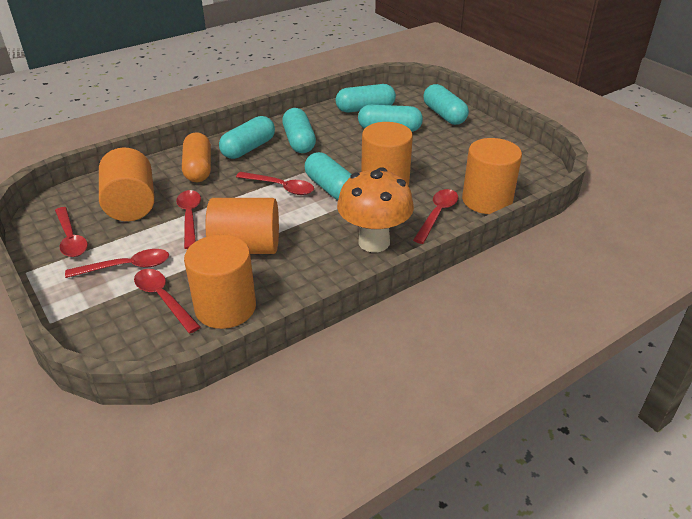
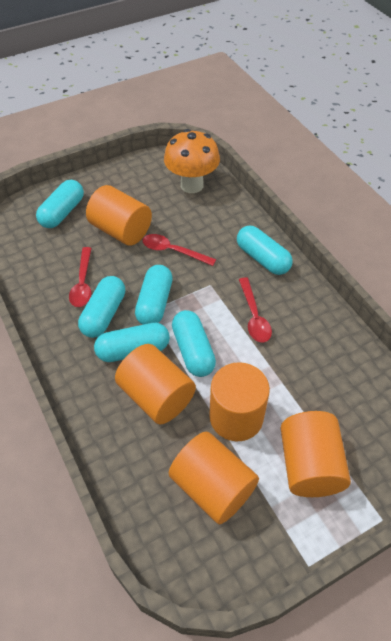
orange capsule: 1 -> 0
red spoon: 6 -> 3

